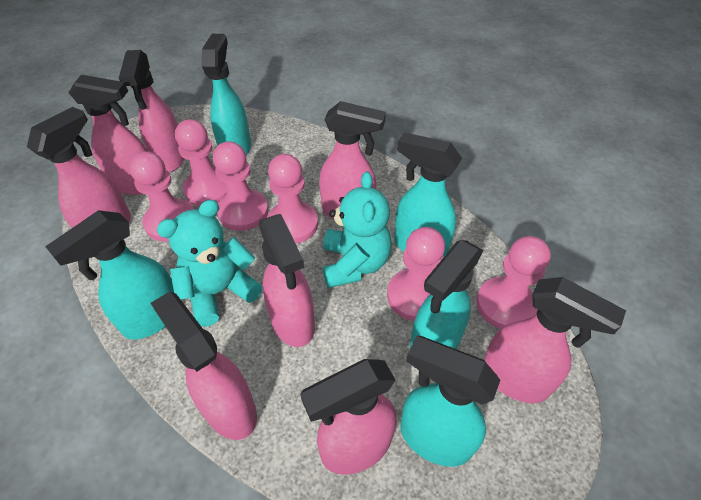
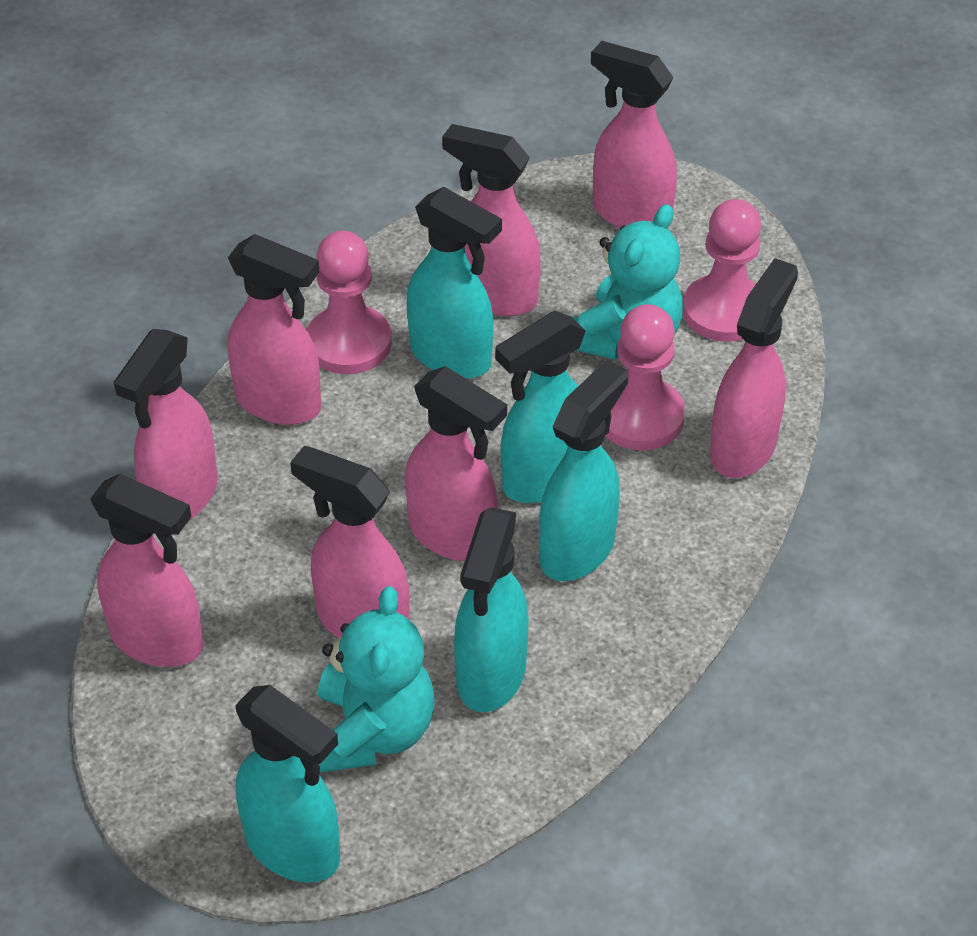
pink pawn: 6 -> 3

